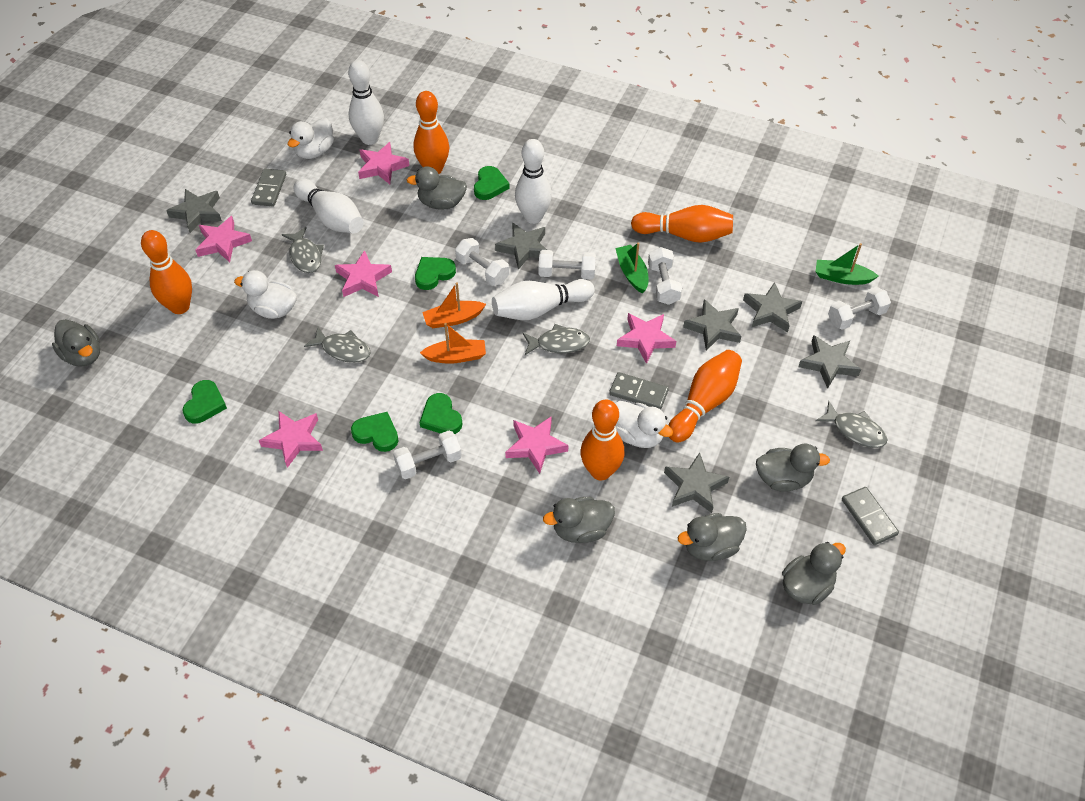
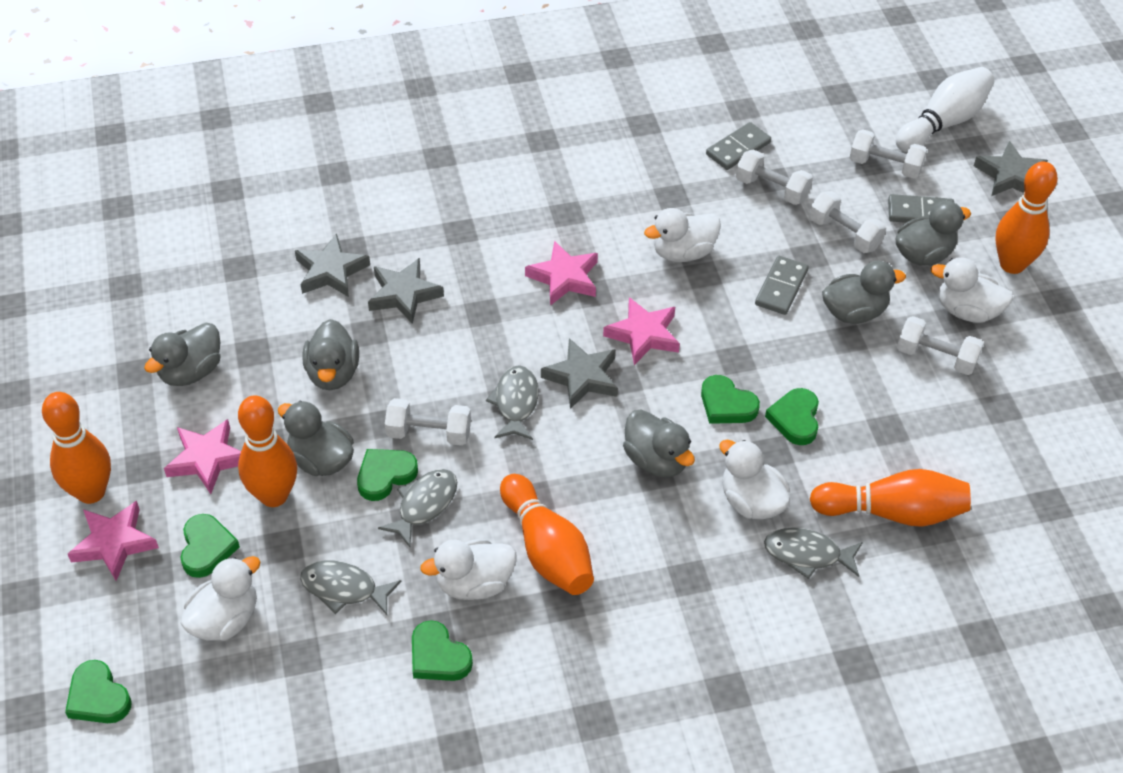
green boat: 2 -> 0
green heart: 5 -> 6
grey star: 6 -> 4
orange boat: 2 -> 0
pink star: 6 -> 4
white bowling pin: 4 -> 1
white duck: 3 -> 5

